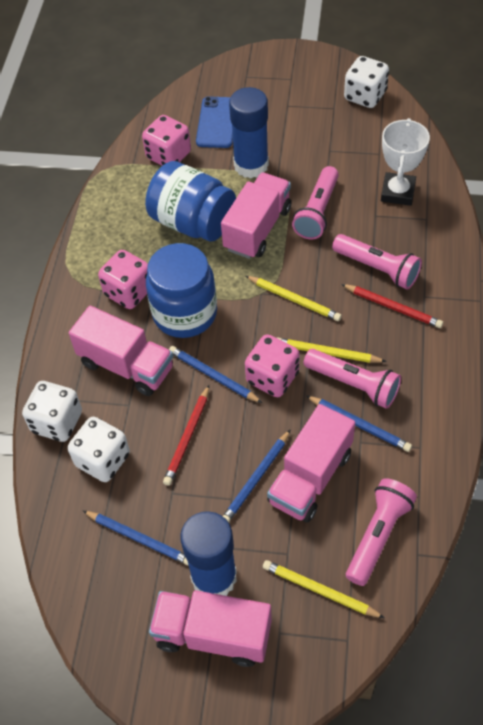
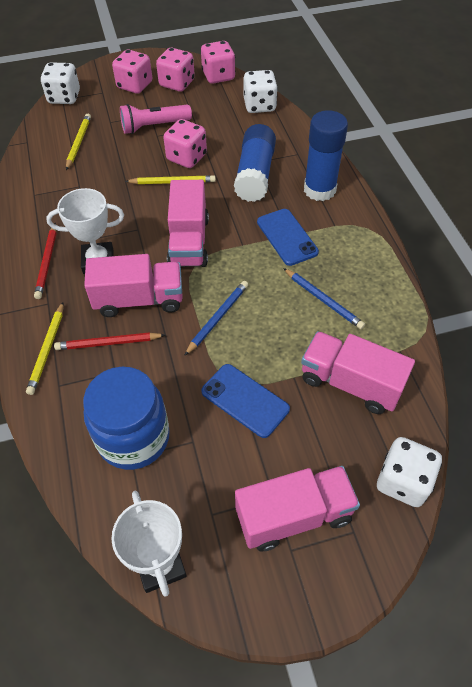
blue jar: 2 -> 1
blue pencil: 4 -> 2
blue phone: 1 -> 2
pink dice: 3 -> 4
pink flashlight: 4 -> 1
white trophy: 1 -> 2

